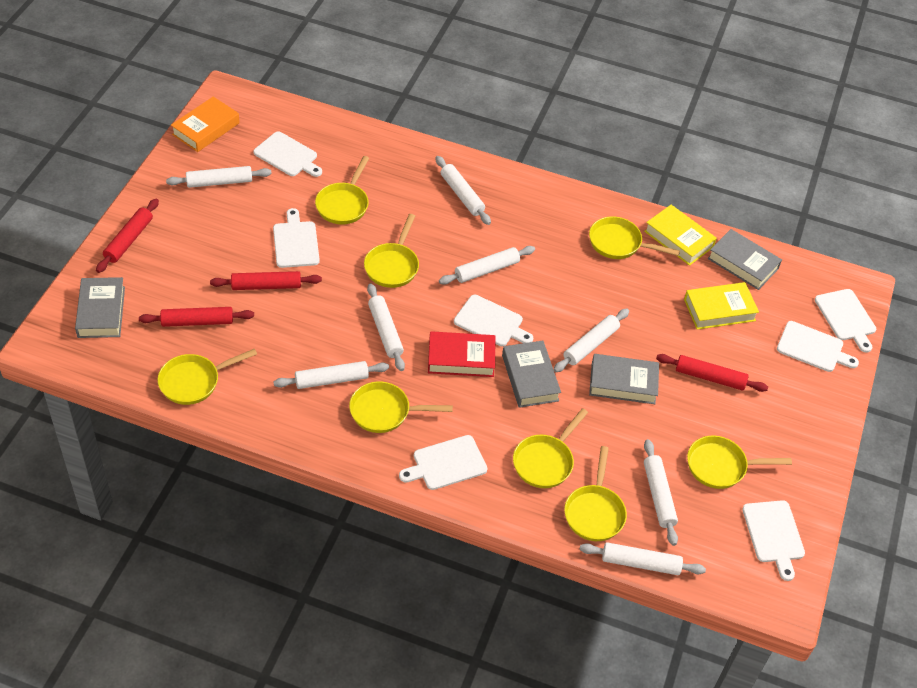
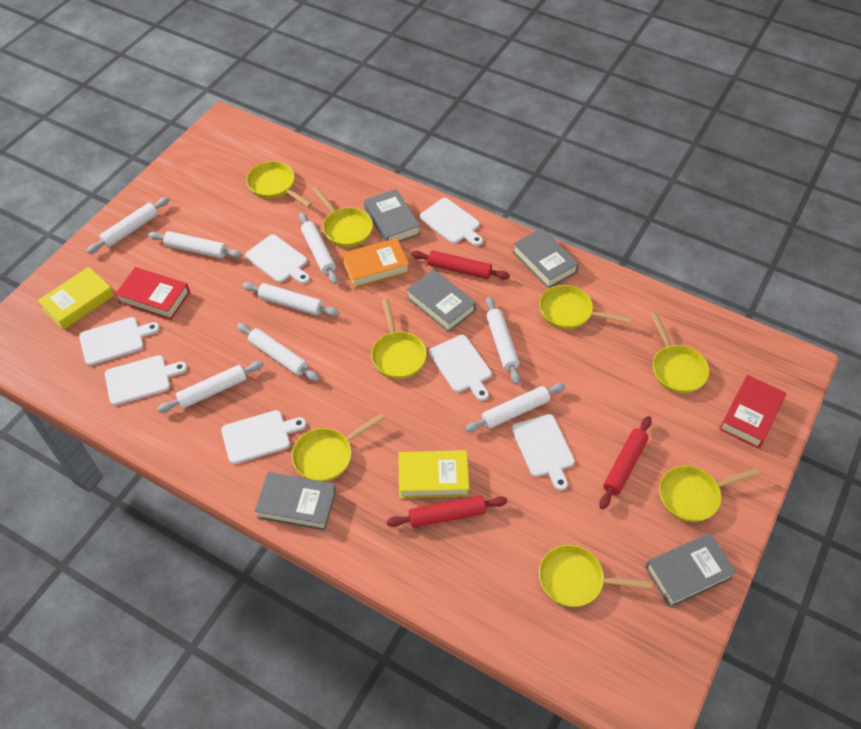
grey book: 4 -> 5
red book: 1 -> 2
red rolling pin: 4 -> 3

